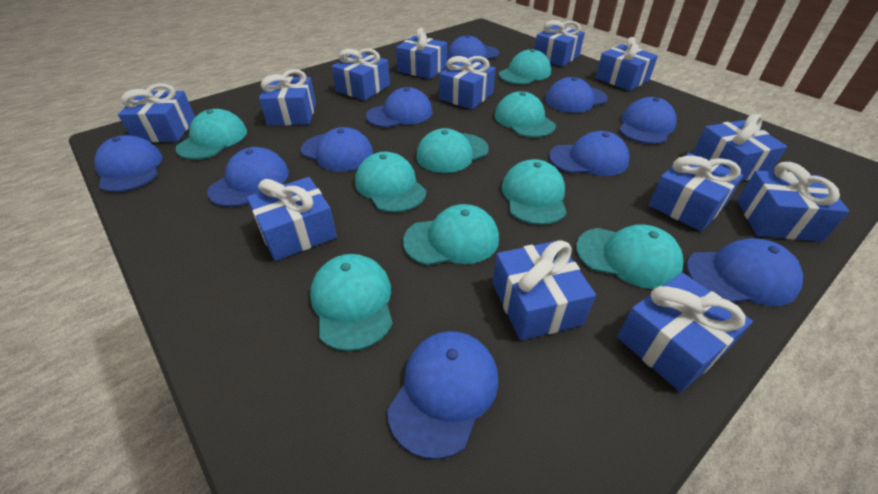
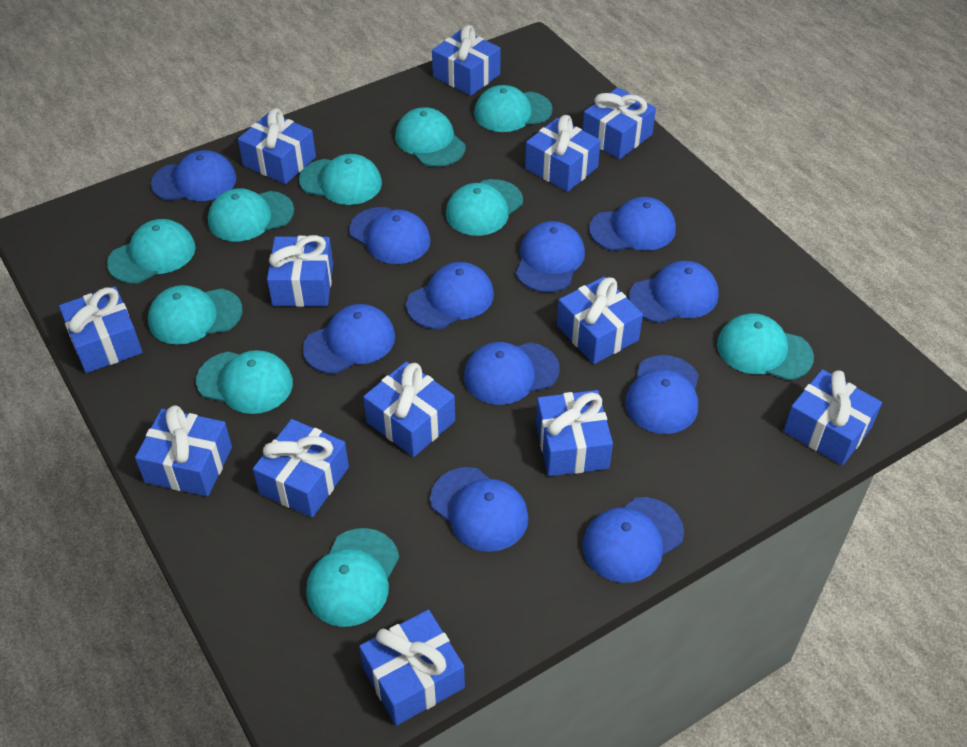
blue cap: 10 -> 11
turquoise cap: 9 -> 10

